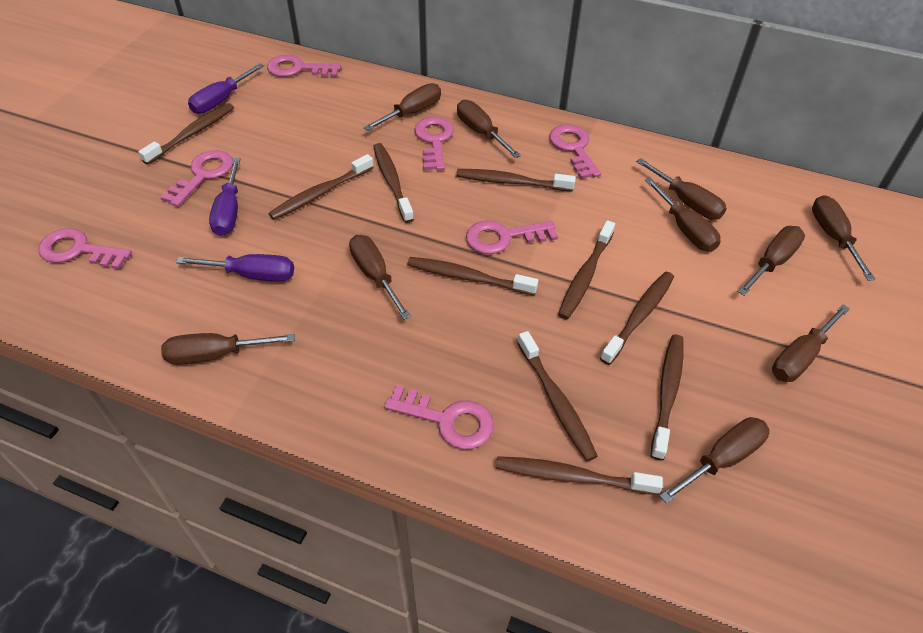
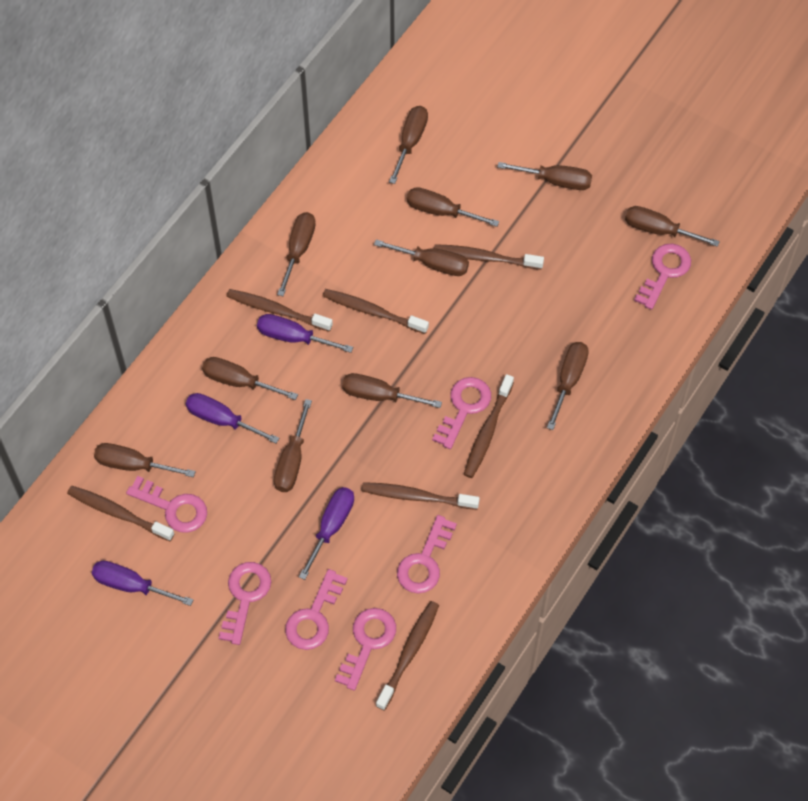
brown screwdriver: 10 -> 11
brown toothbrush: 10 -> 7
purple screwdriver: 3 -> 4

